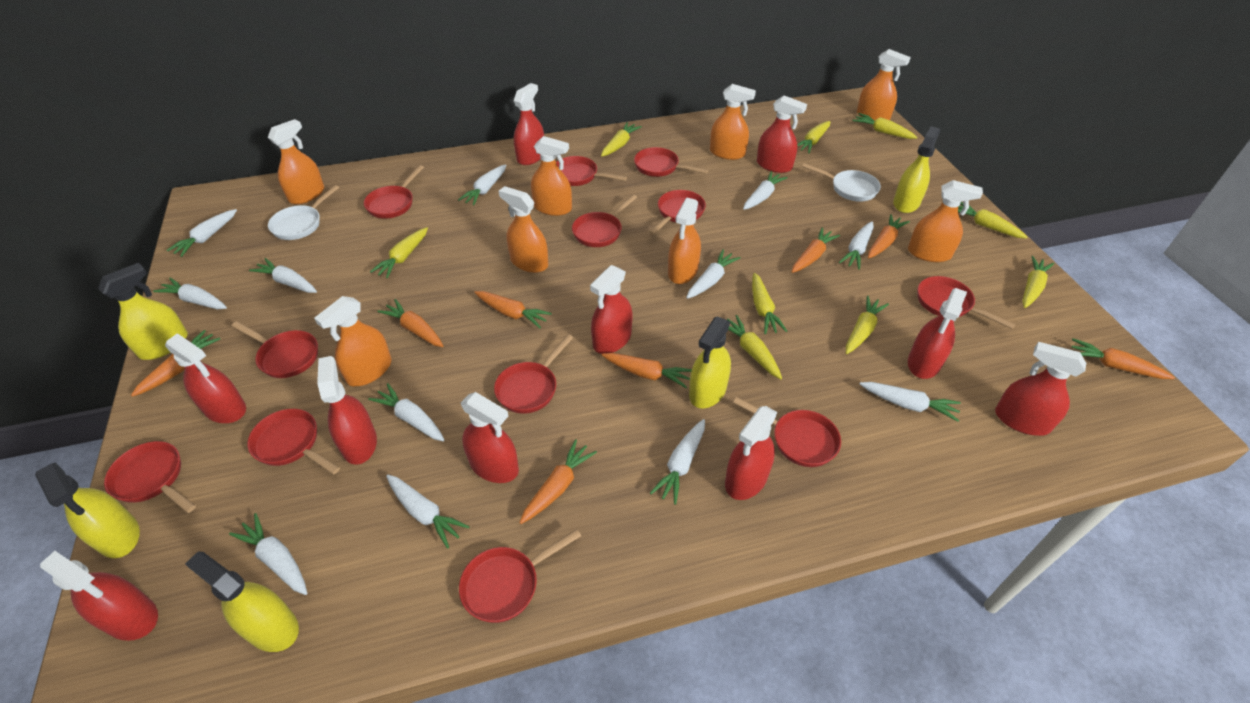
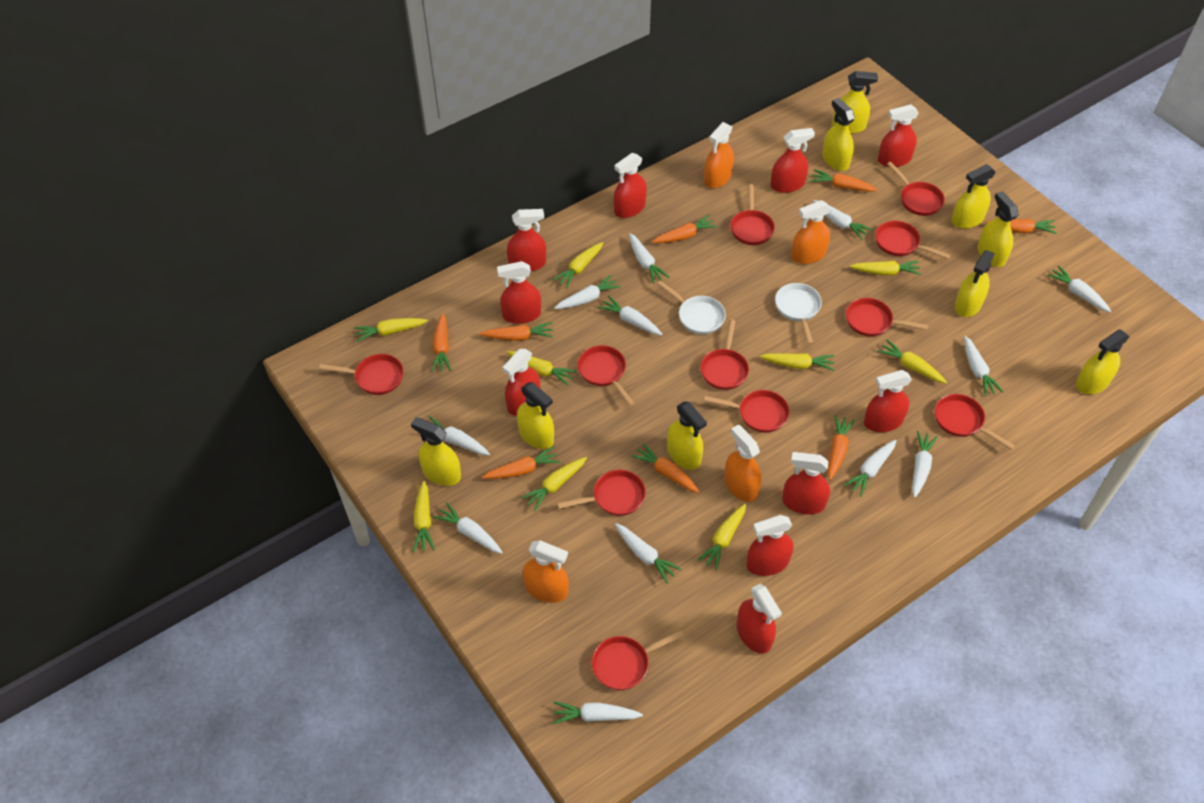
orange spray bottle: 8 -> 4
red pan: 12 -> 11
yellow spray bottle: 5 -> 9

